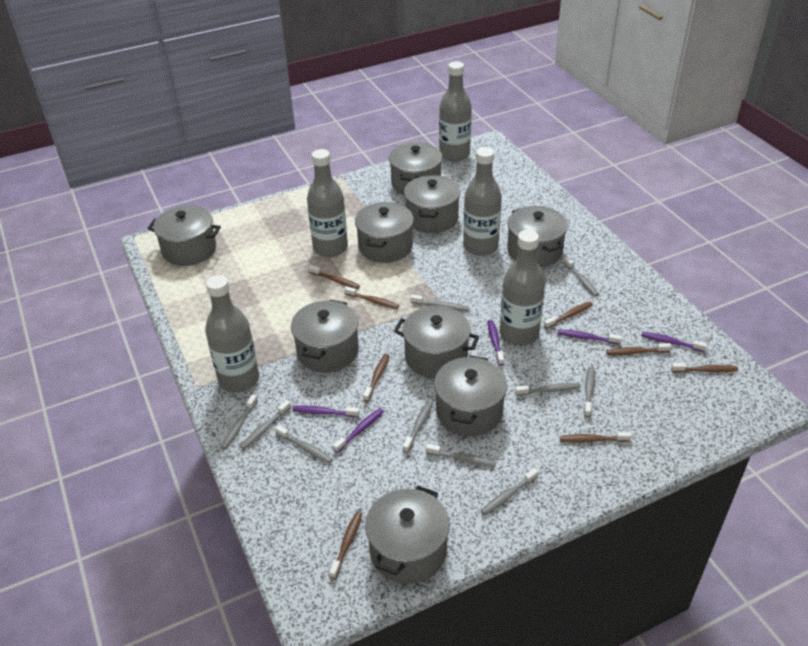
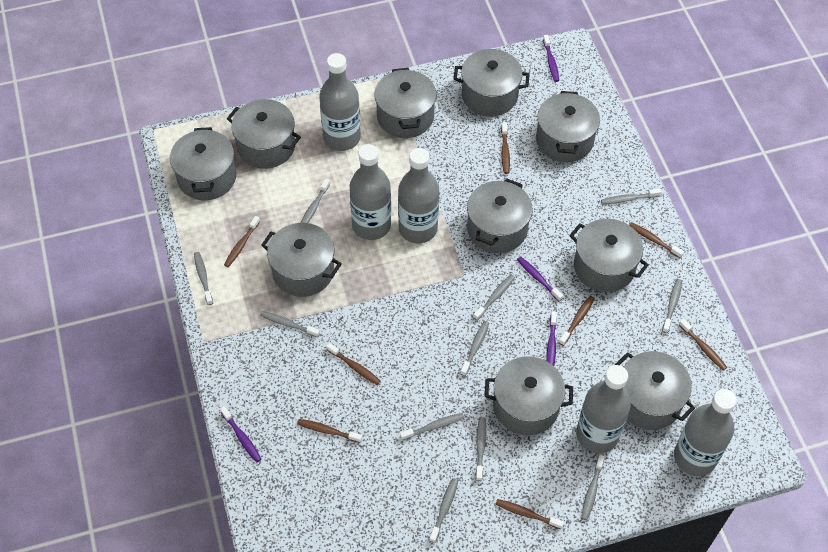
grey pot: 9 -> 10
grey toothbrush: 10 -> 11
purple toothbrush: 5 -> 4

